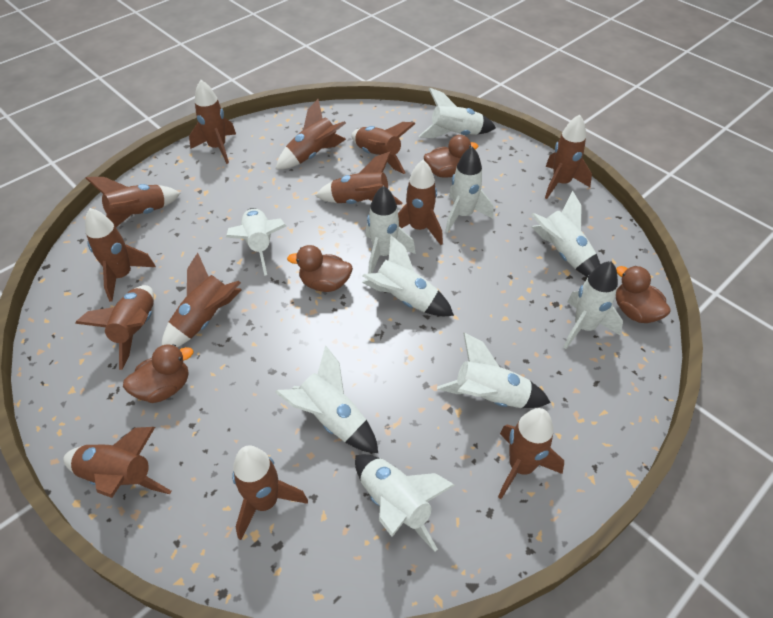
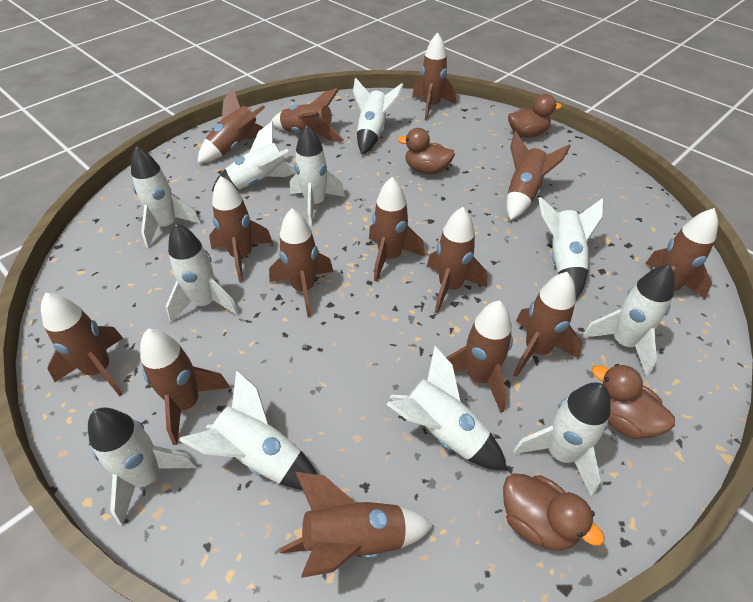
brown rocket: 13 -> 14
white rocket: 10 -> 11

